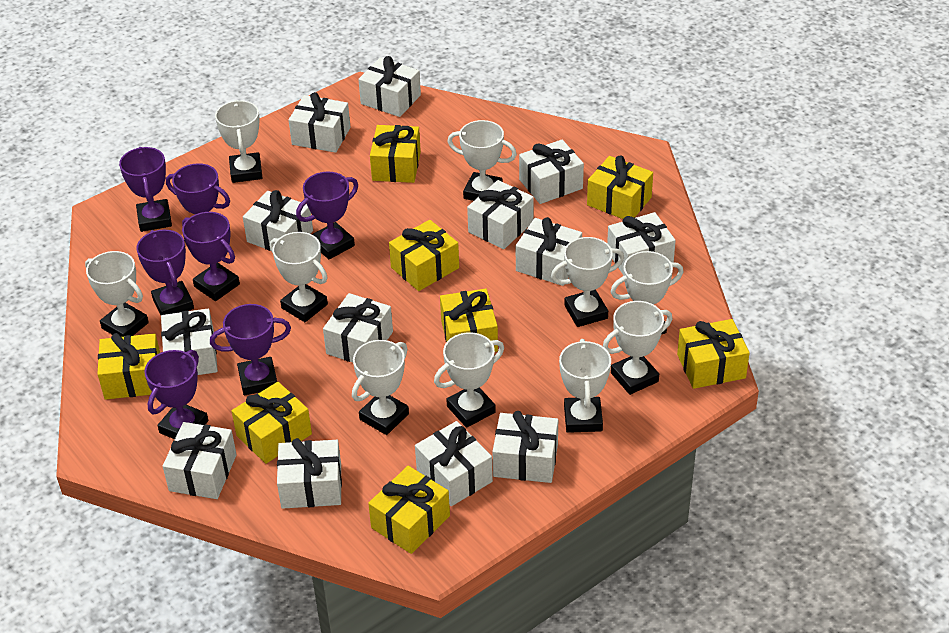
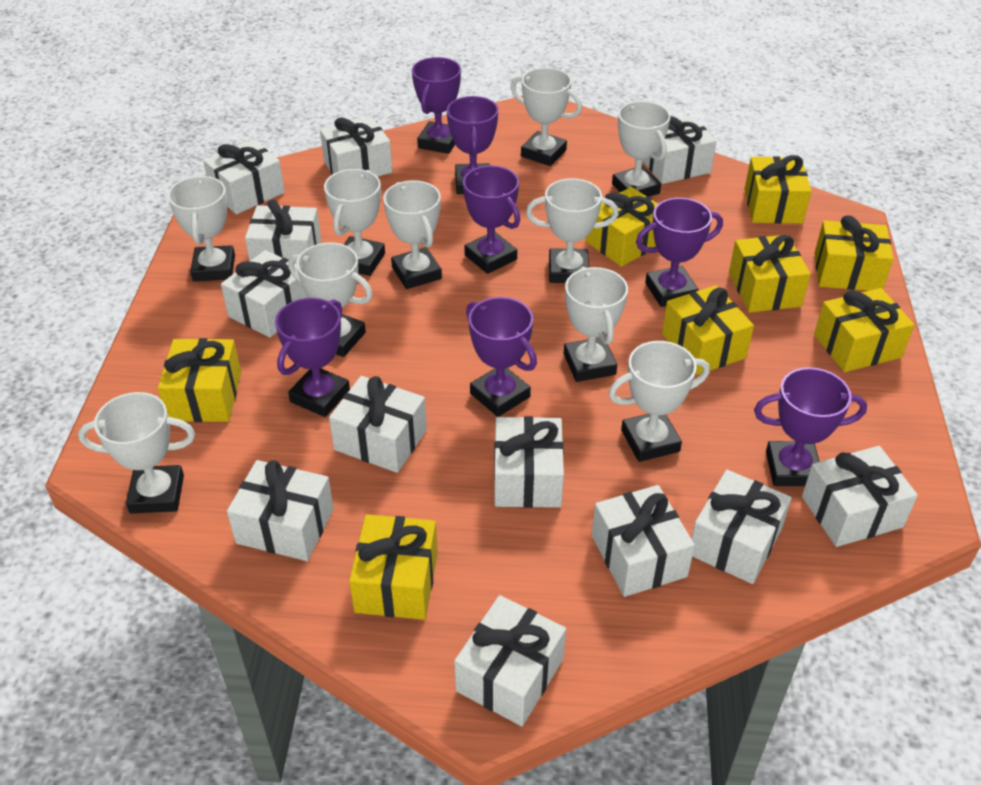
white gift: 13 -> 12

